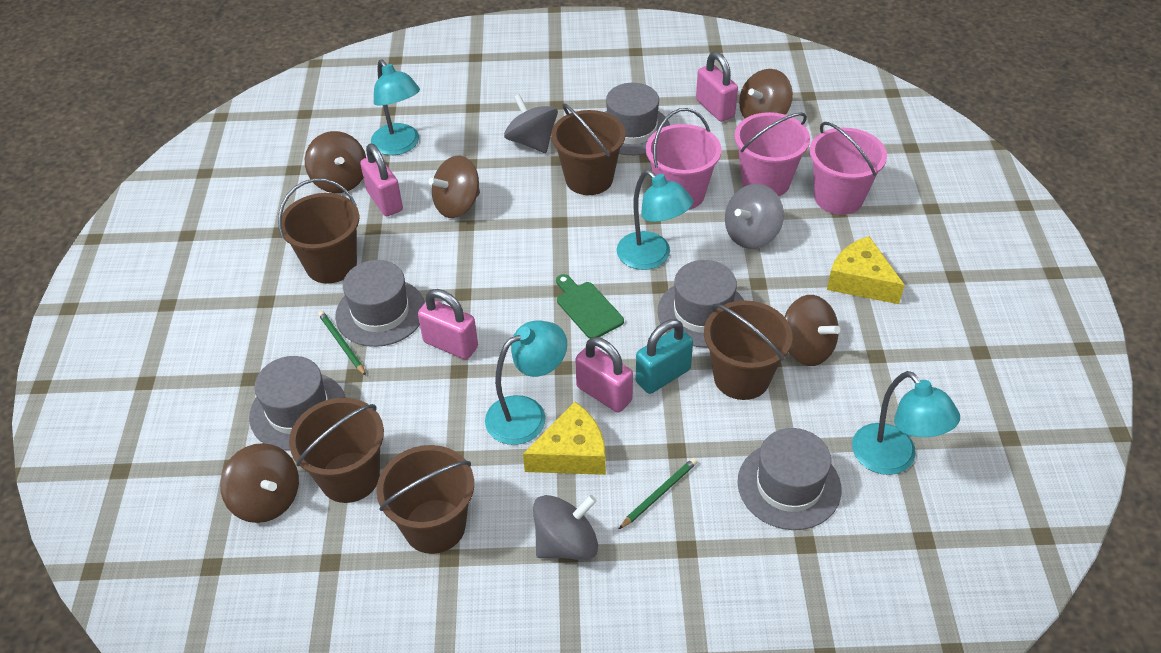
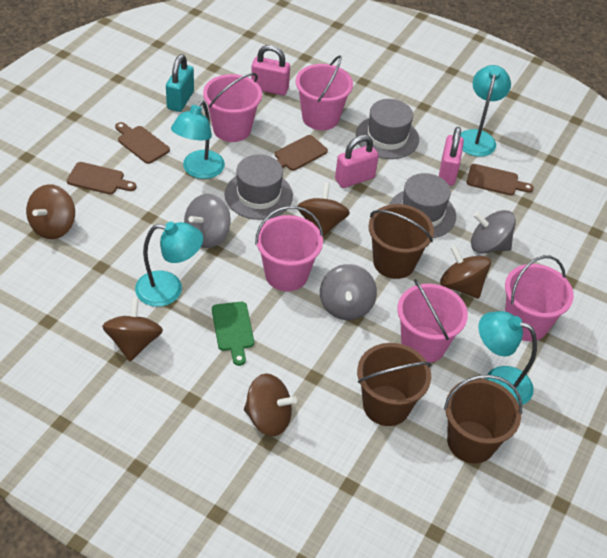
brown bucket: 5 -> 3
brown cutting board: 0 -> 4
green pencil: 2 -> 0
grey hat: 5 -> 3
pink bucket: 3 -> 5
pink padlock: 4 -> 3
yellow cheese: 2 -> 0

